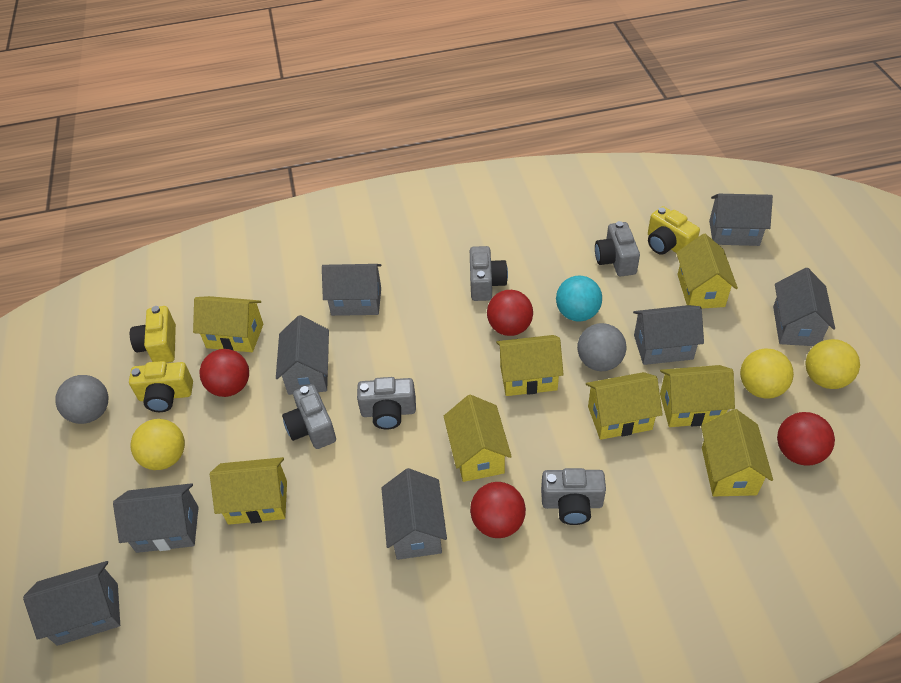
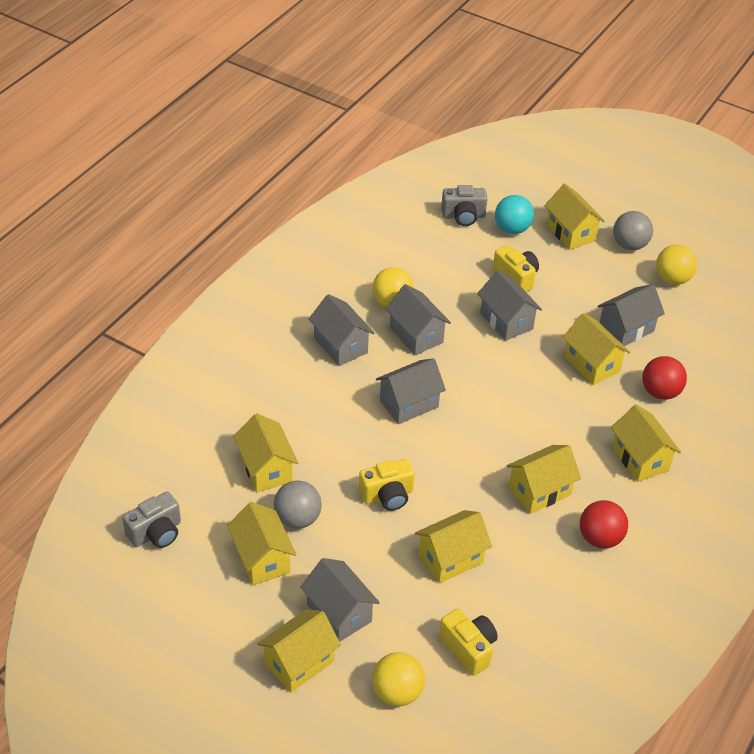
grey camera: 5 -> 2
grey house: 8 -> 6
red ball: 4 -> 2

